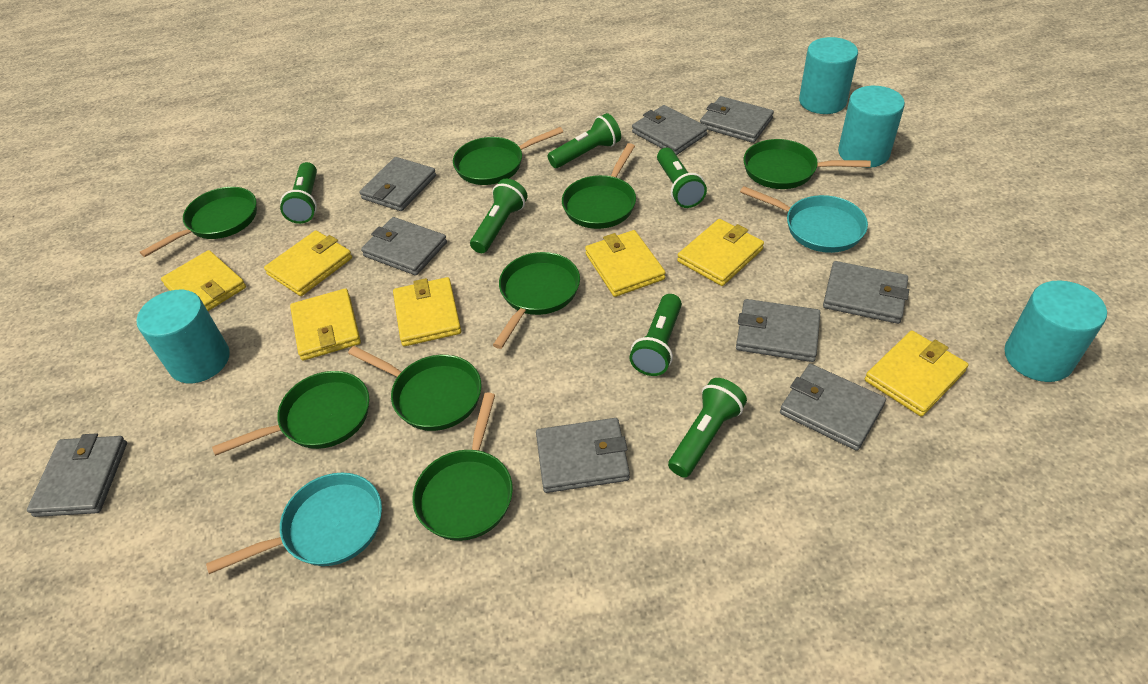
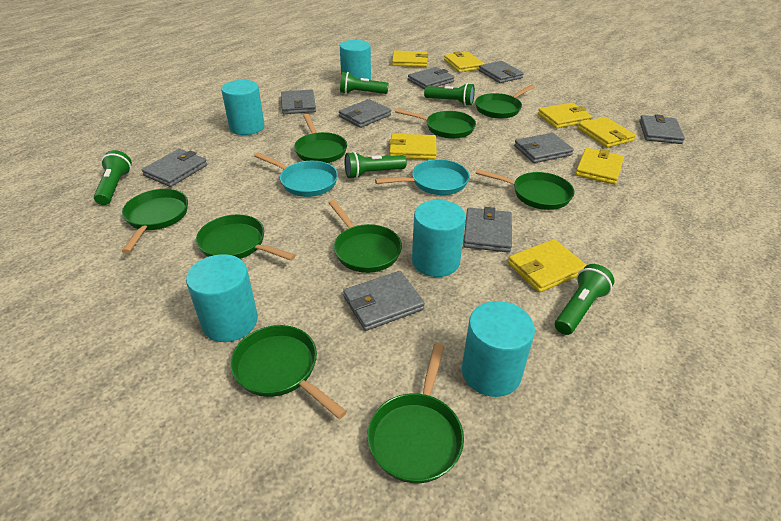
green flashlight: 6 -> 5
green pan: 8 -> 9
turquoise cylinder: 4 -> 5

